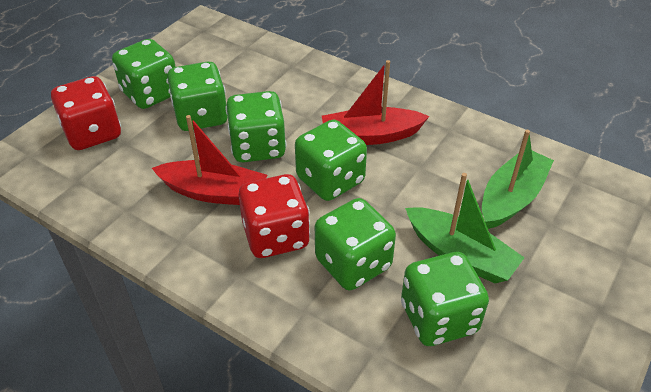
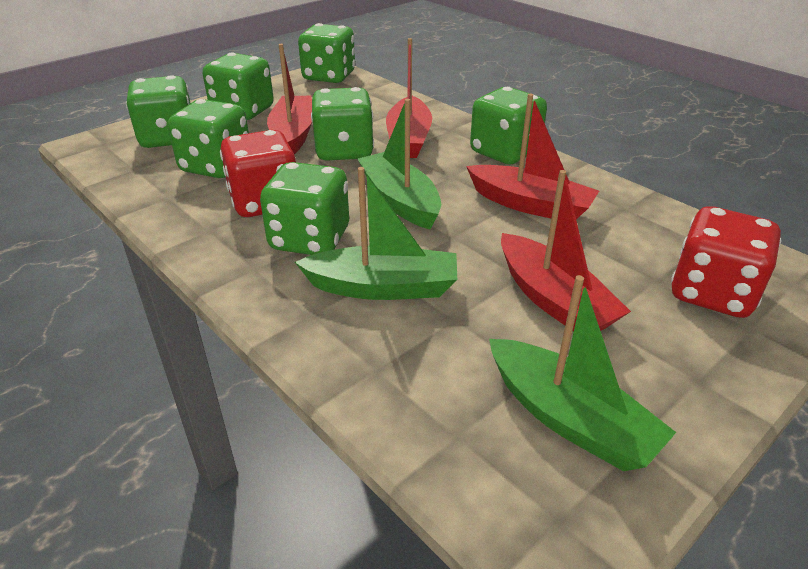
green boat: 2 -> 3
green dice: 6 -> 7
red boat: 2 -> 4

